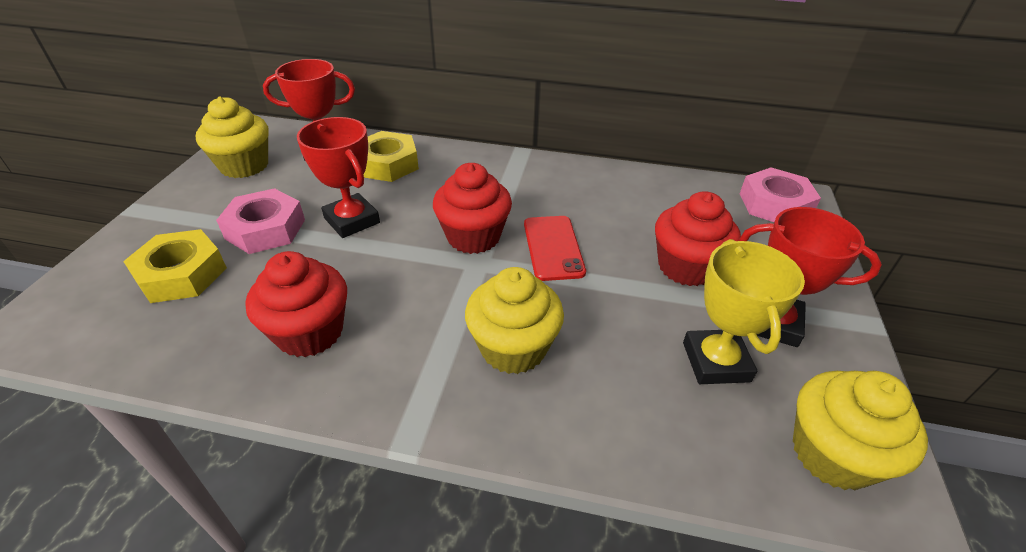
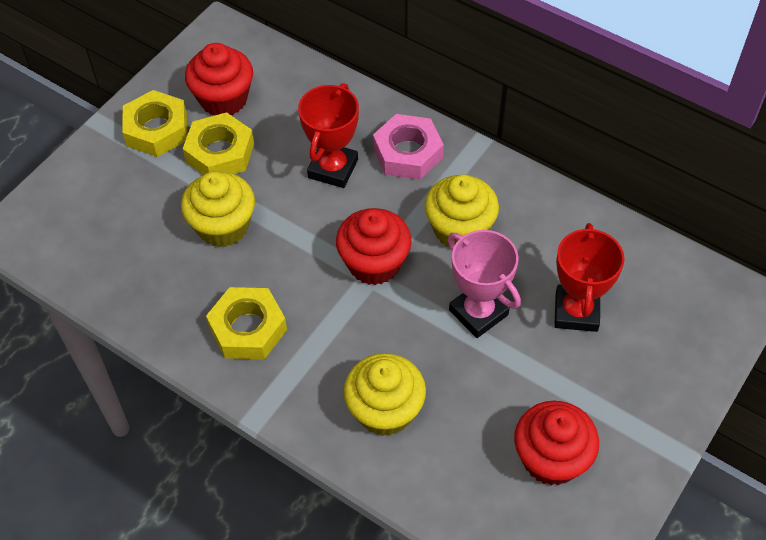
pink nut: 2 -> 1
pink trophy: 0 -> 1
red phone: 1 -> 0
red trophy: 3 -> 2
yellow nut: 2 -> 3
yellow trophy: 1 -> 0

